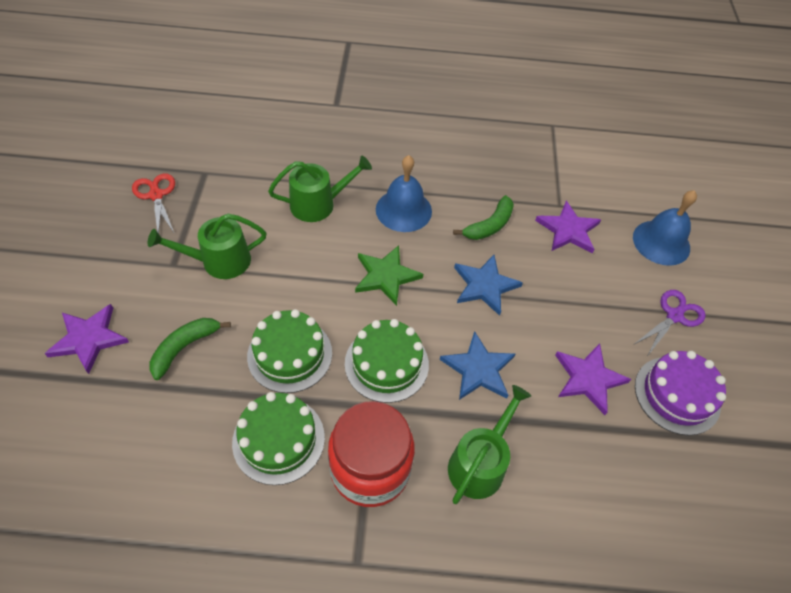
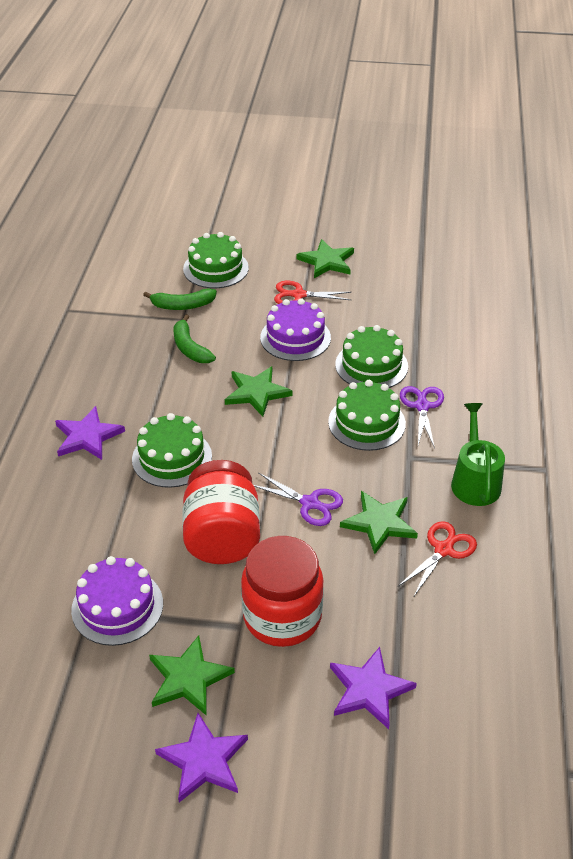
blue bell: 2 -> 0
blue star: 2 -> 0
green cake: 3 -> 4
green star: 1 -> 4
green watering can: 3 -> 1
purple cake: 1 -> 2
purple scissors: 1 -> 2
red jar: 1 -> 2
red scissors: 1 -> 2

